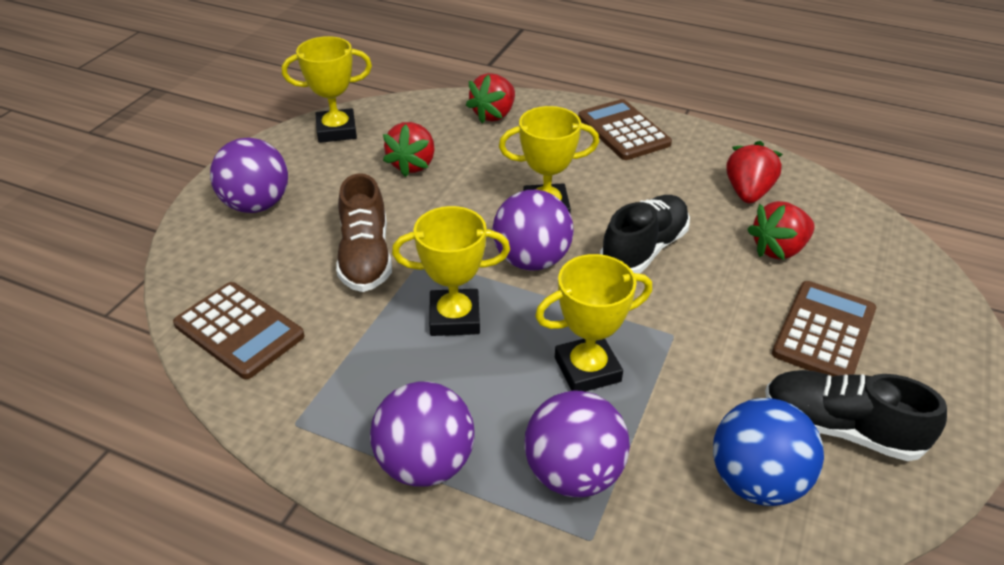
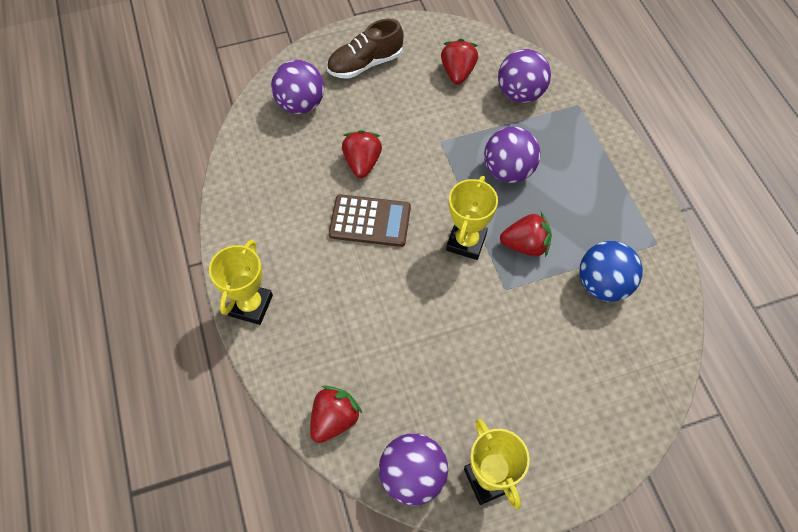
black shoe: 2 -> 0
brown calculator: 3 -> 1
yellow trophy: 4 -> 3

